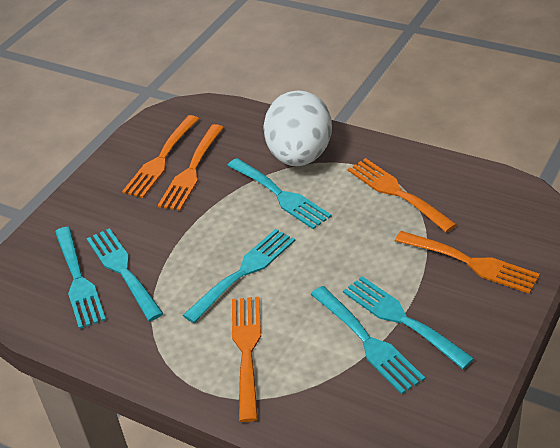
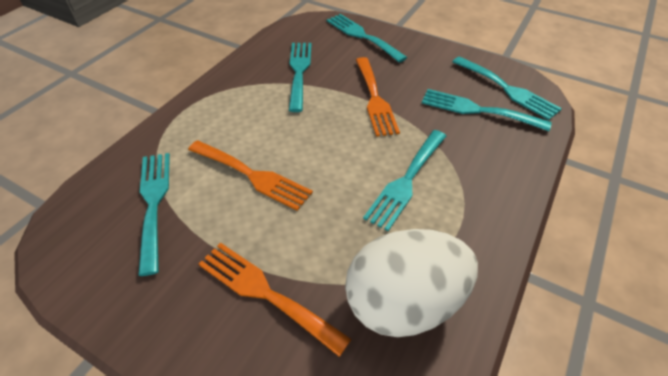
orange fork: 5 -> 3

